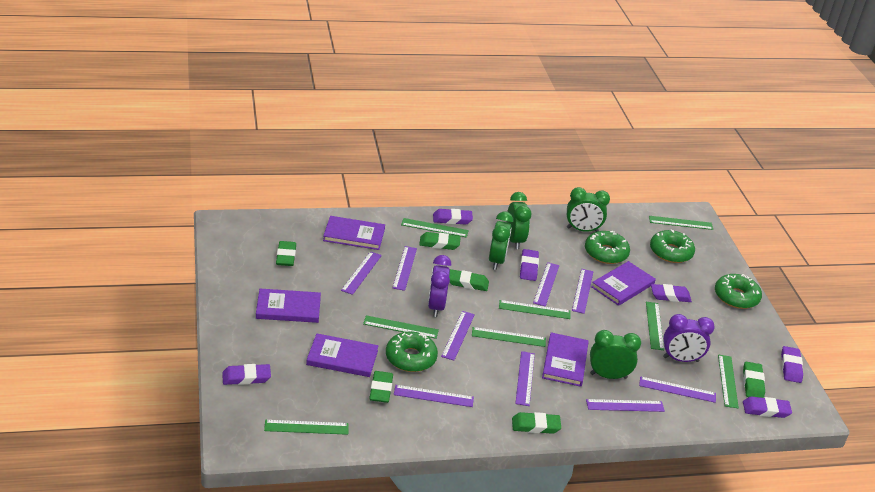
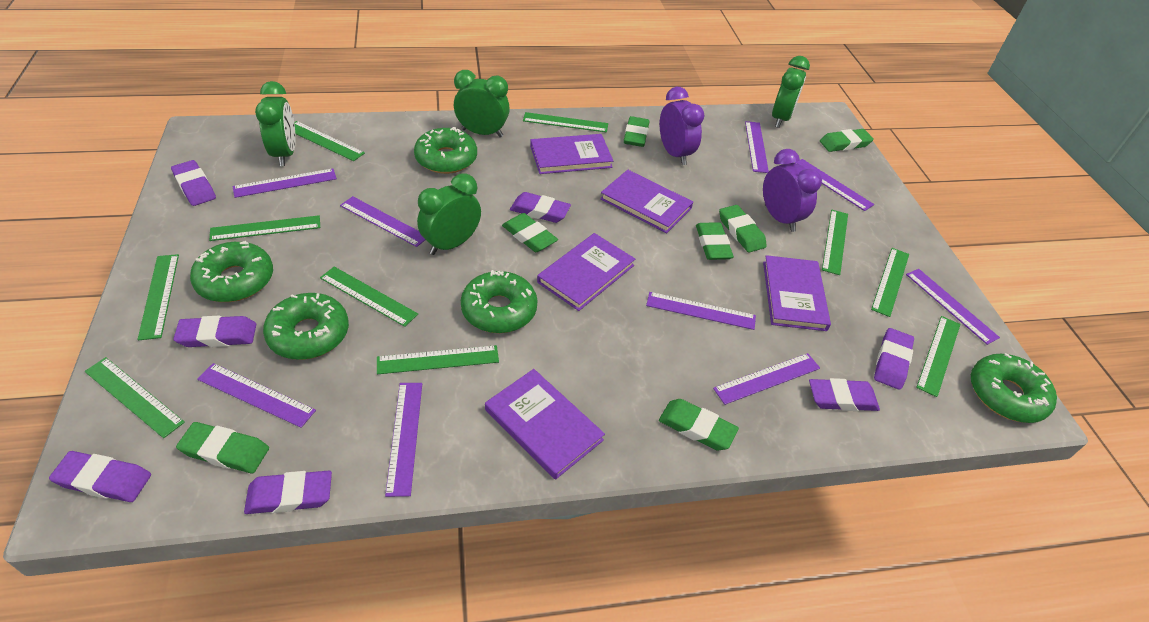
green donut: 4 -> 5
green eraser: 6 -> 7
green ruler: 8 -> 10
purple eraser: 6 -> 7

